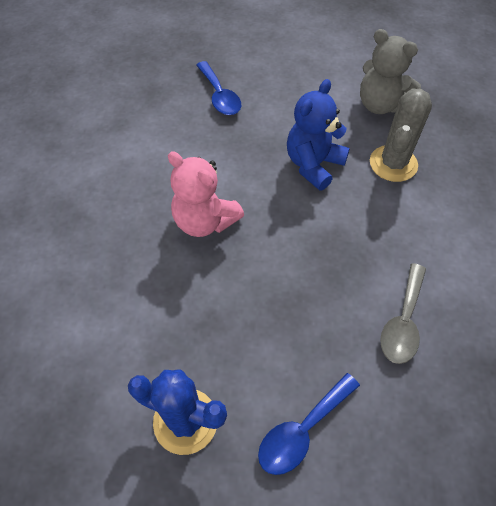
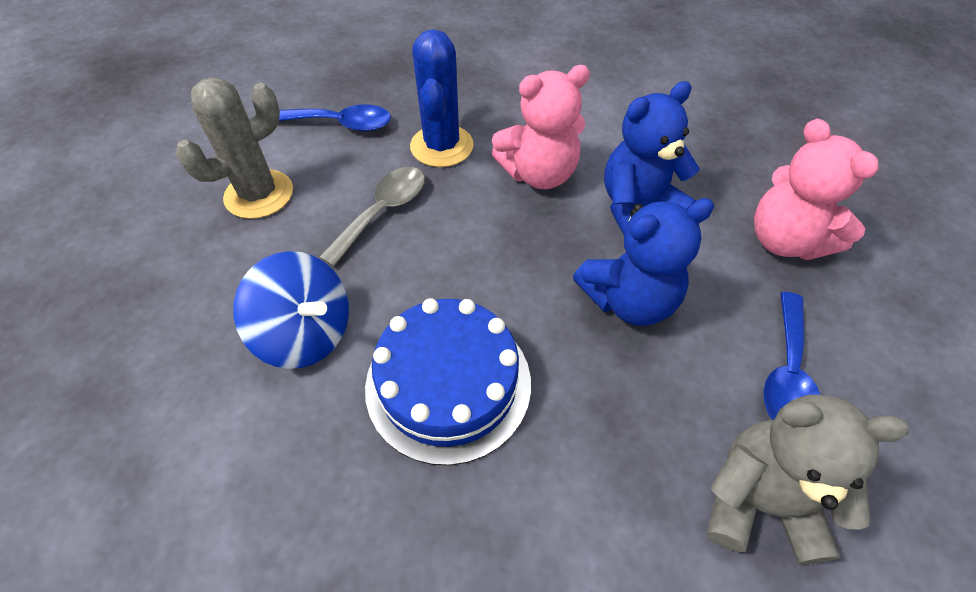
blue cake: 0 -> 1
blue spinning top: 0 -> 1
blue teddy bear: 1 -> 2
pink teddy bear: 1 -> 2

